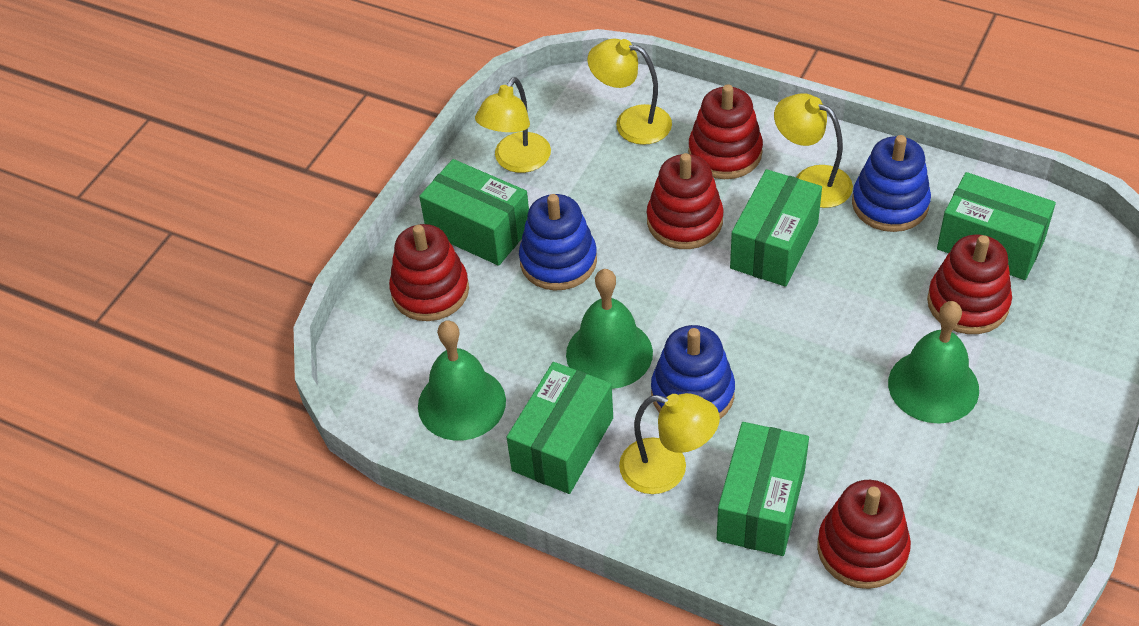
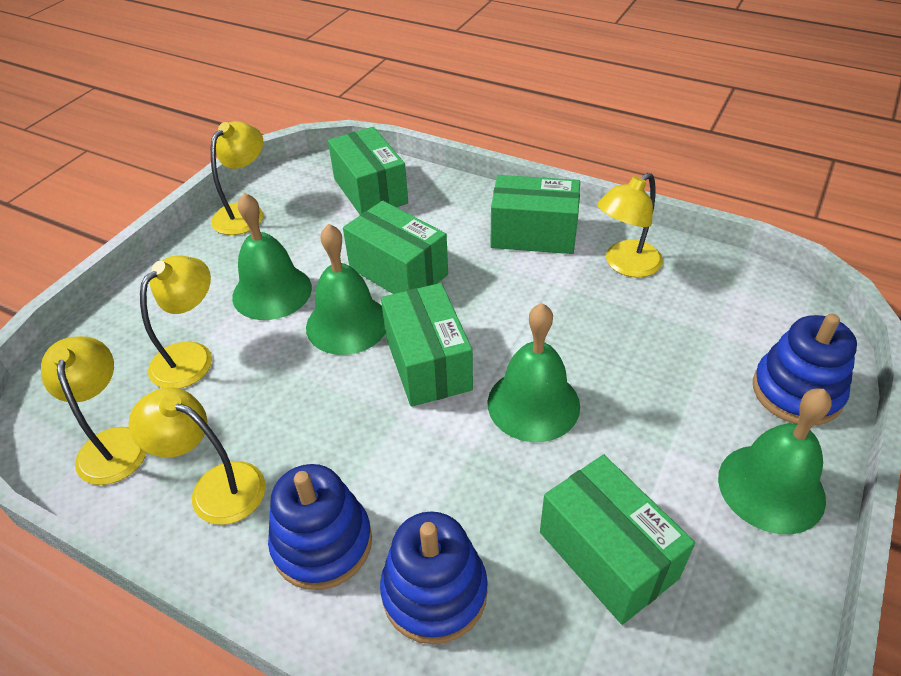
green bell: 3 -> 4
red stacking toy: 5 -> 0
yellow lamp: 4 -> 5

